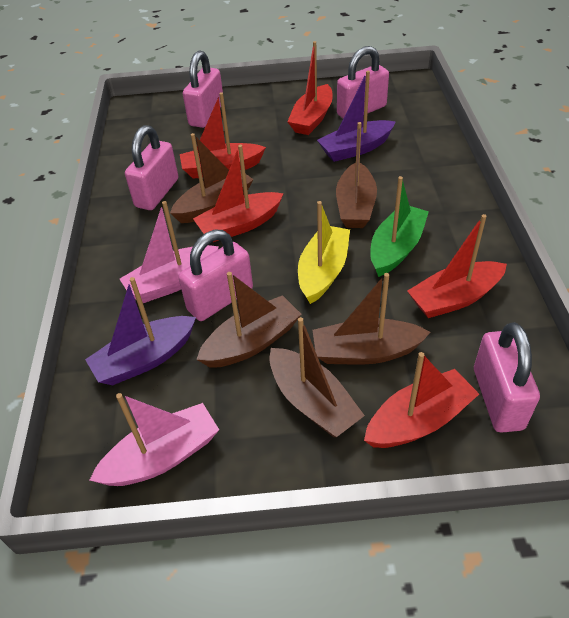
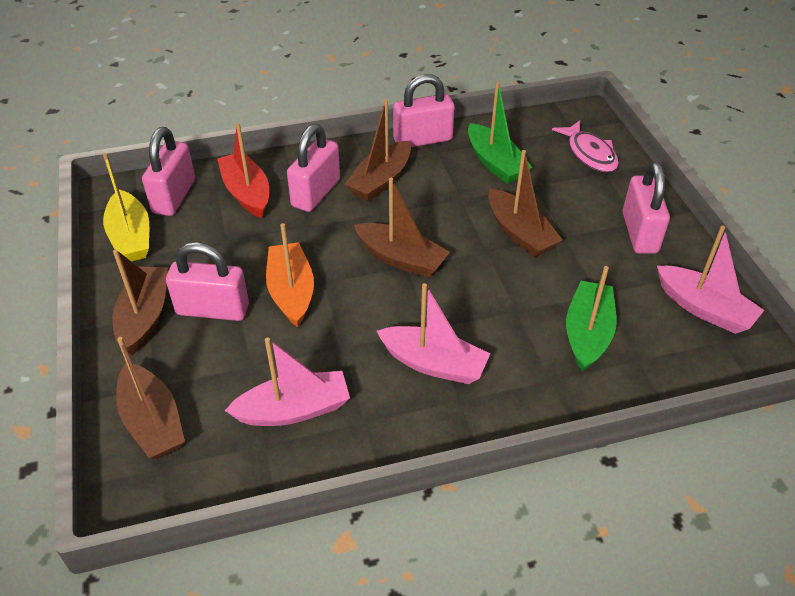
green boat: 1 -> 2
orange boat: 0 -> 1
pink boat: 2 -> 3
pink fish: 0 -> 1
purple boat: 2 -> 0
red boat: 5 -> 1

